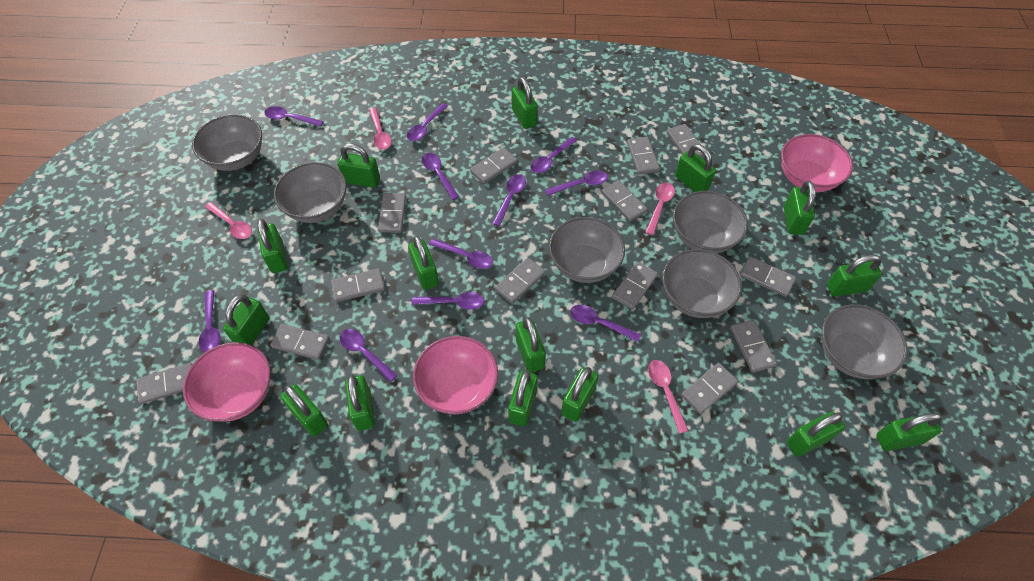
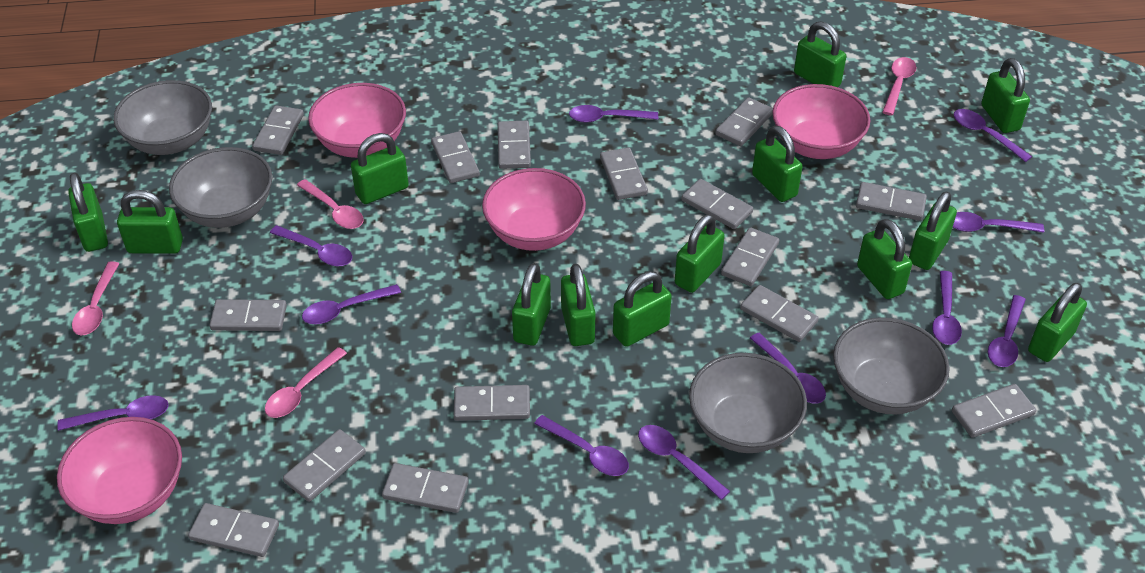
green padlock: 15 -> 13
grey bowl: 6 -> 4
grey domino: 13 -> 15
pink bowl: 3 -> 4

